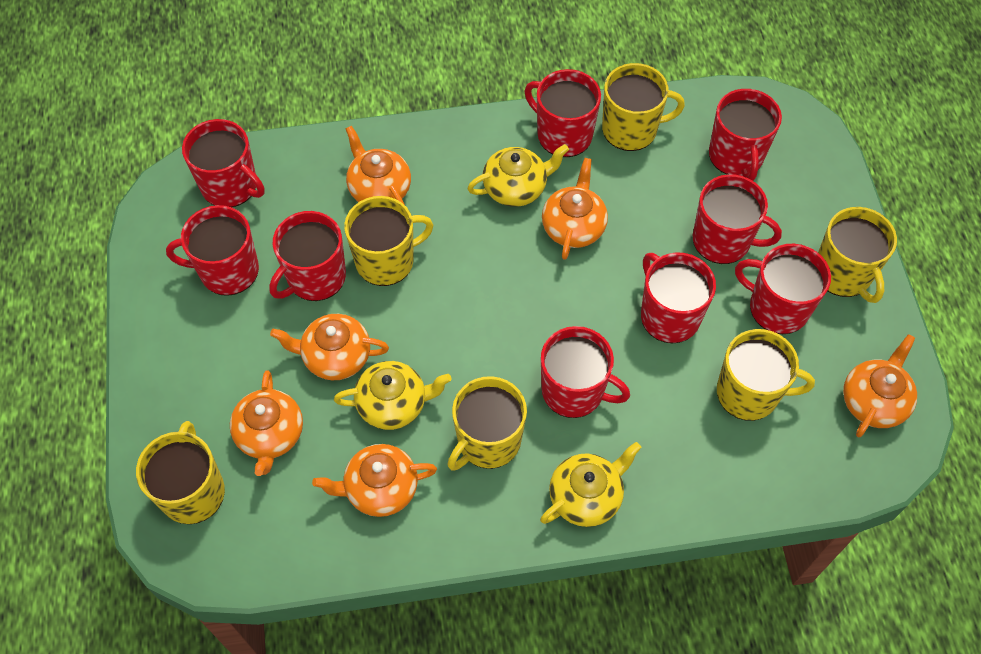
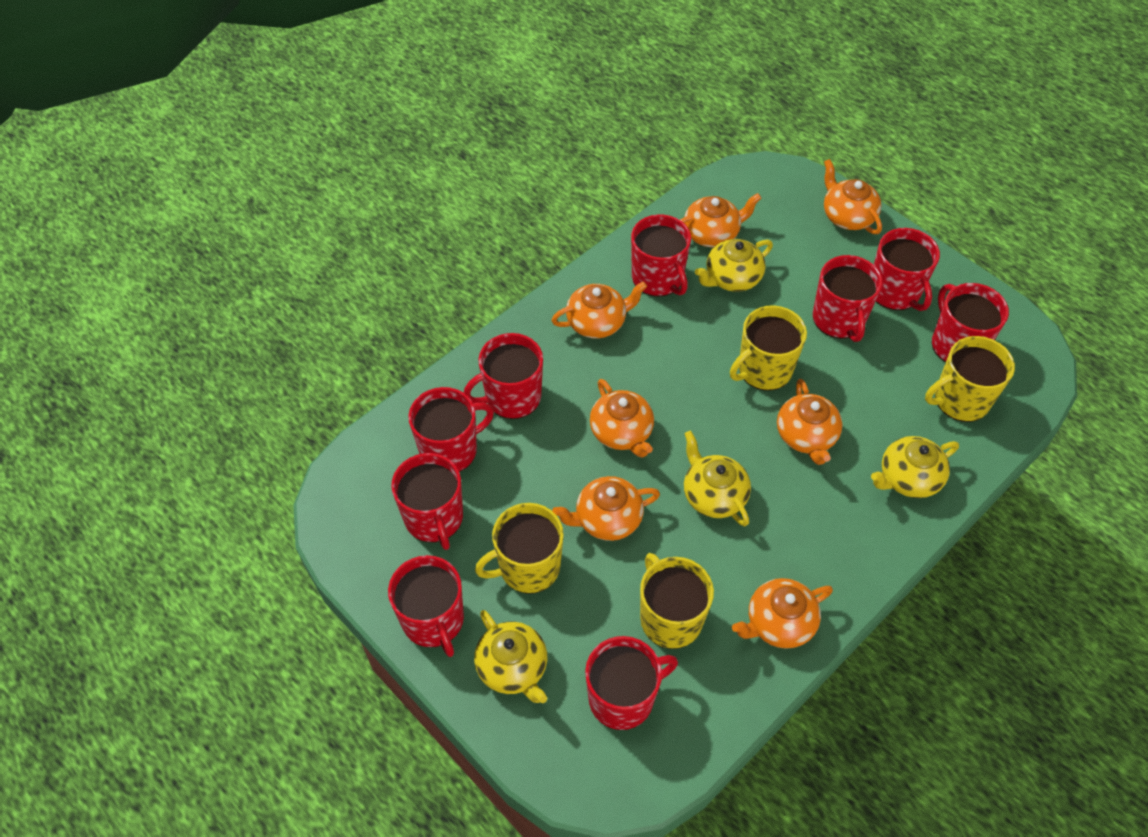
orange teapot: 6 -> 7
yellow mug: 6 -> 4
yellow teapot: 3 -> 4

